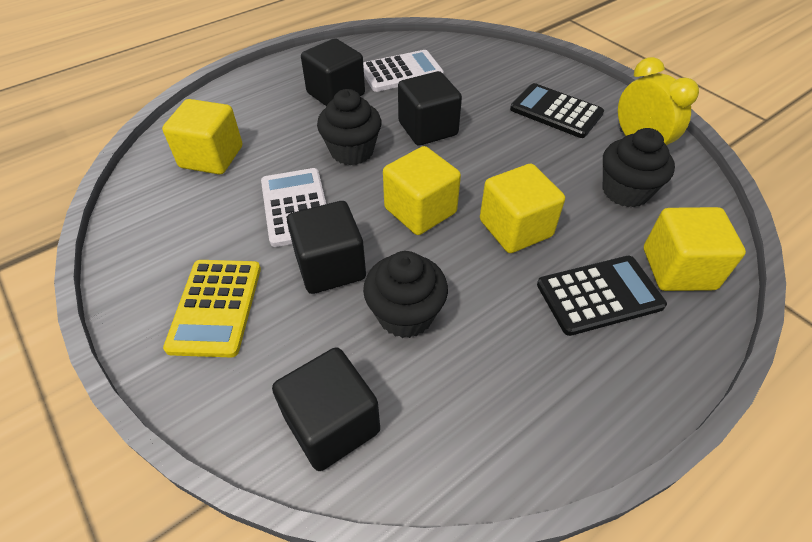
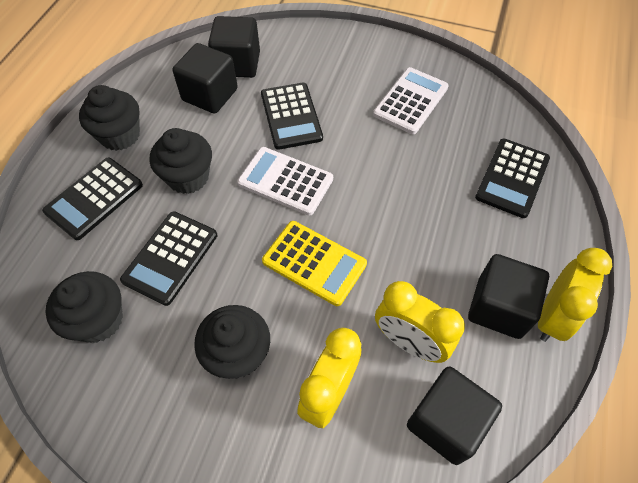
black calculator: 2 -> 4
black cupcake: 3 -> 4
yellow clock: 1 -> 3
yellow cube: 4 -> 0

